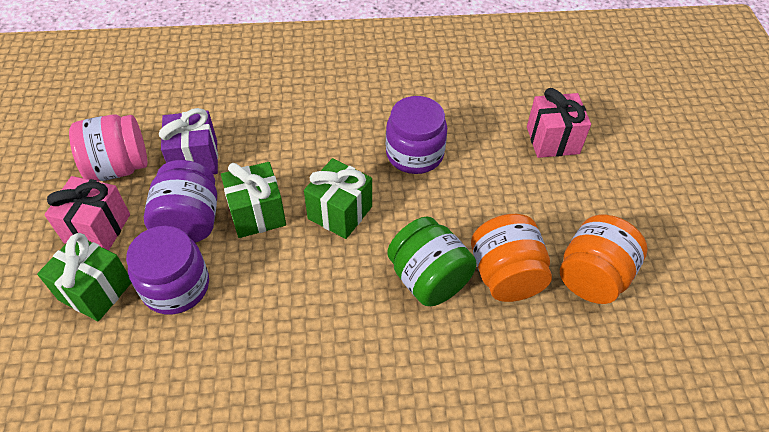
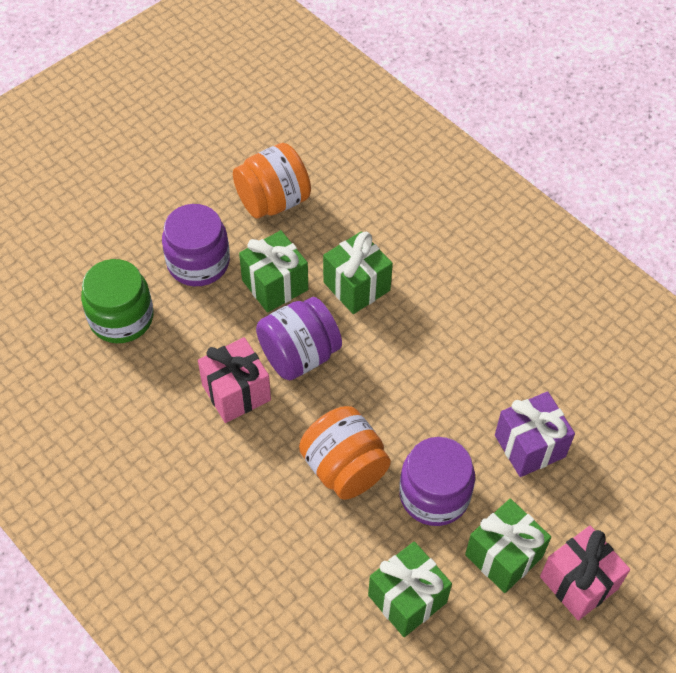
green gift: 3 -> 4
pink jar: 1 -> 0

